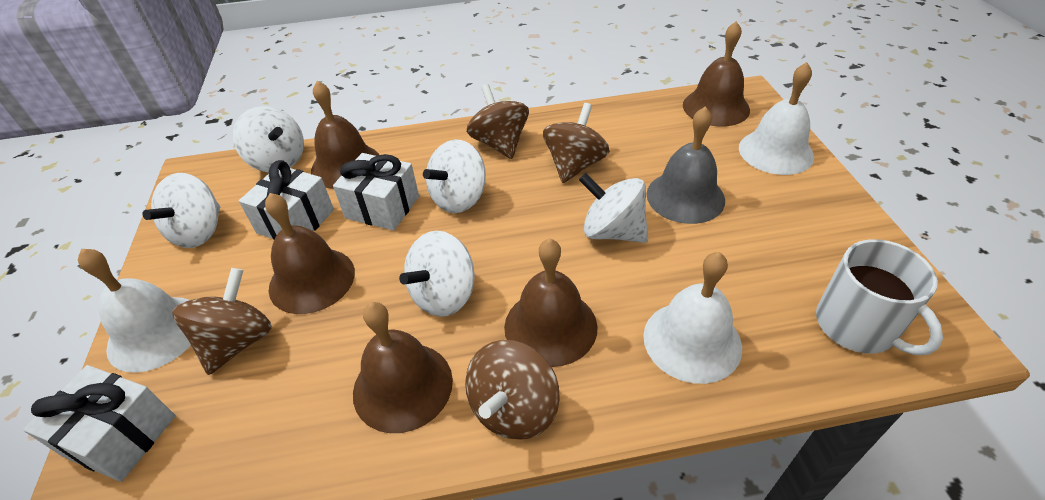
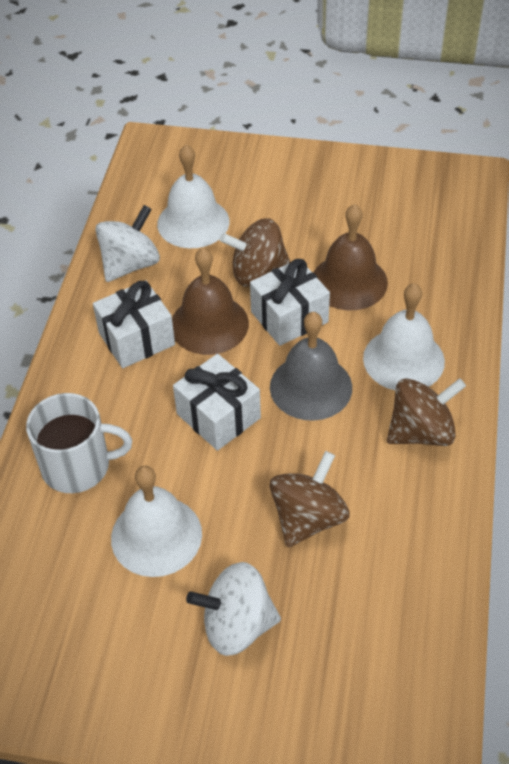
brown bell: 5 -> 2
brown spinning top: 4 -> 3
white spinning top: 5 -> 2

